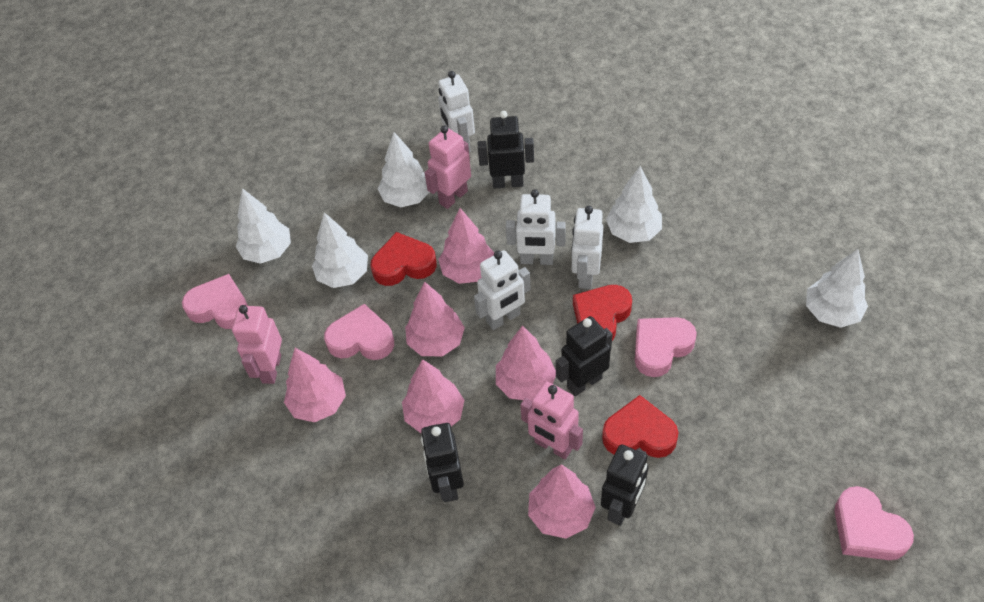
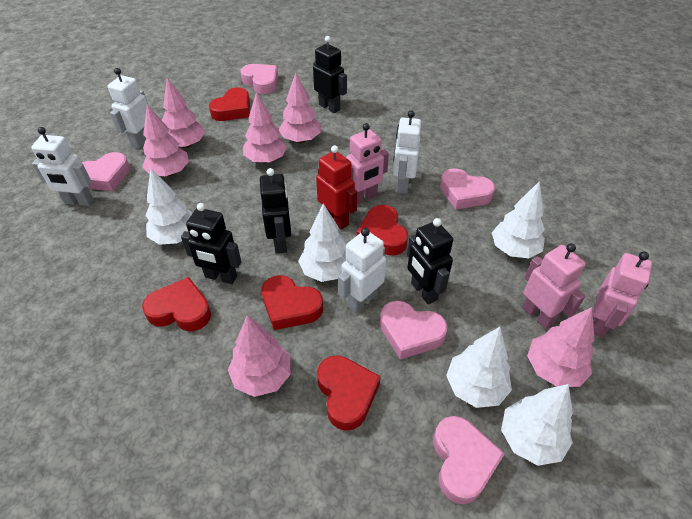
pink heart: 4 -> 5
red heart: 3 -> 5
red robot: 0 -> 1

